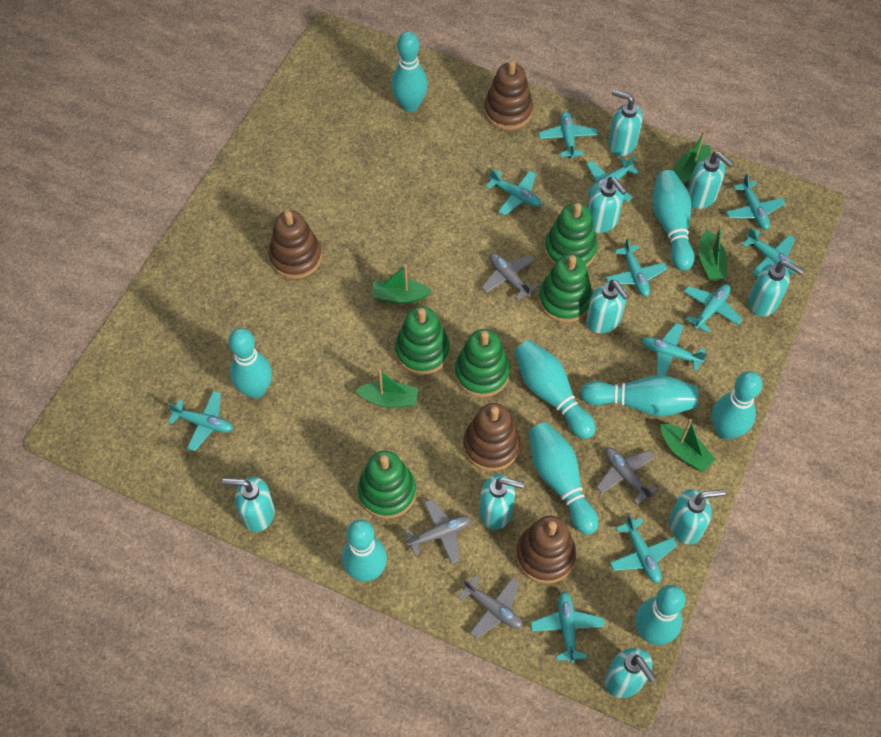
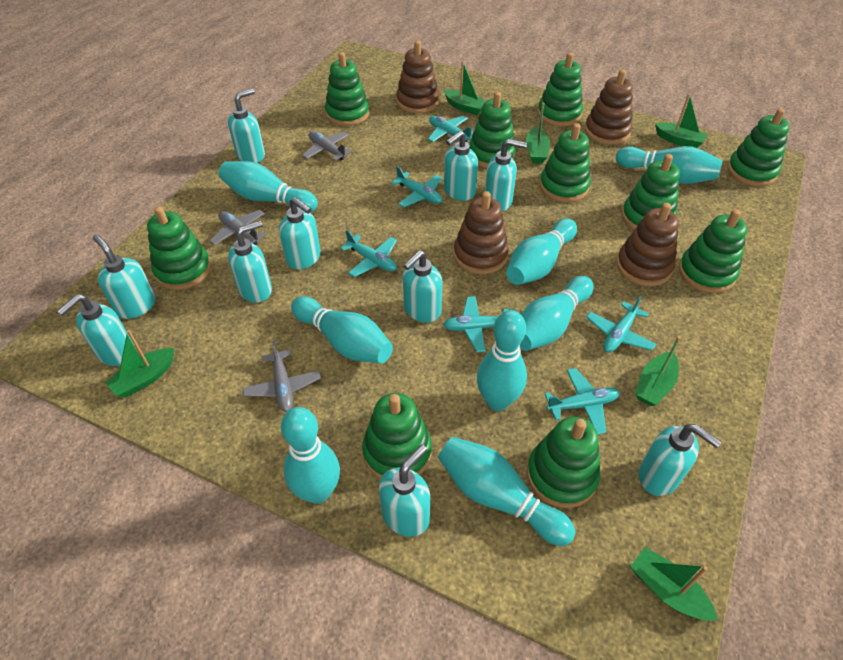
green boat: 5 -> 6
green stacking toy: 5 -> 10
grey plane: 4 -> 3
turquoise bowling pin: 9 -> 8
turquoise plane: 11 -> 6
turquoise soap dispenser: 9 -> 10

